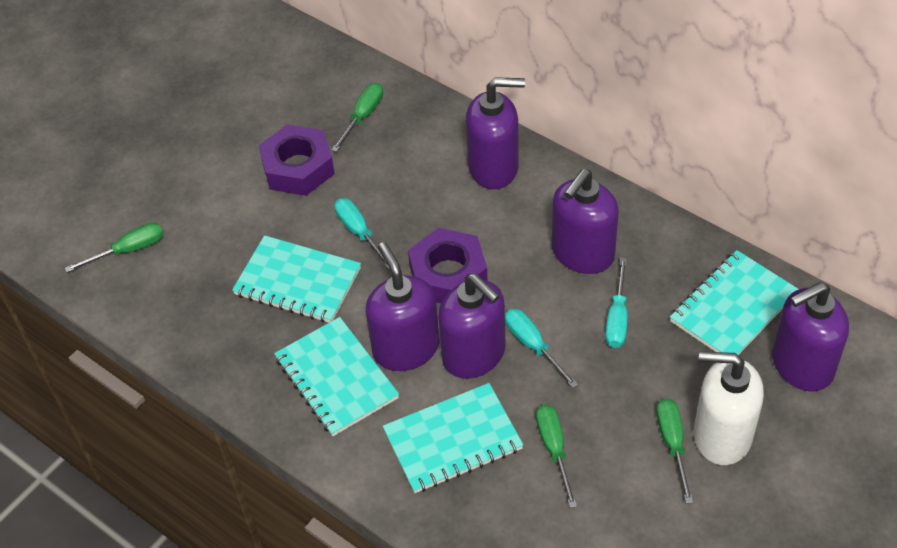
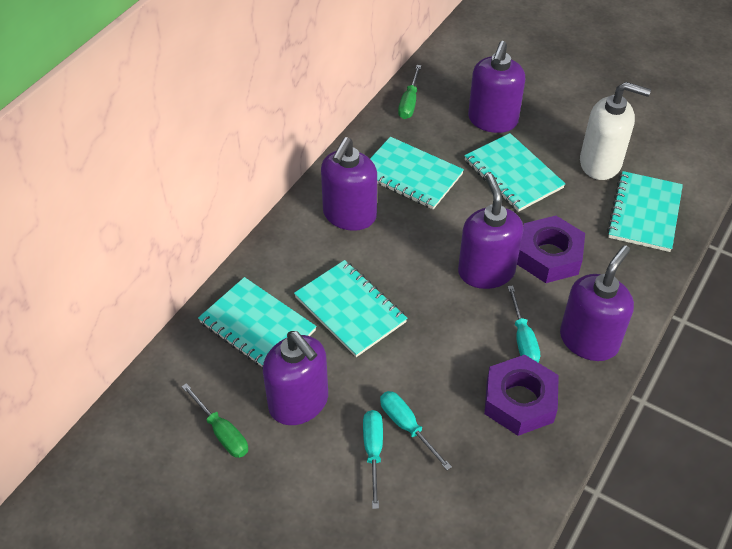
green screwdriver: 4 -> 2
turquoise notebook: 4 -> 5

